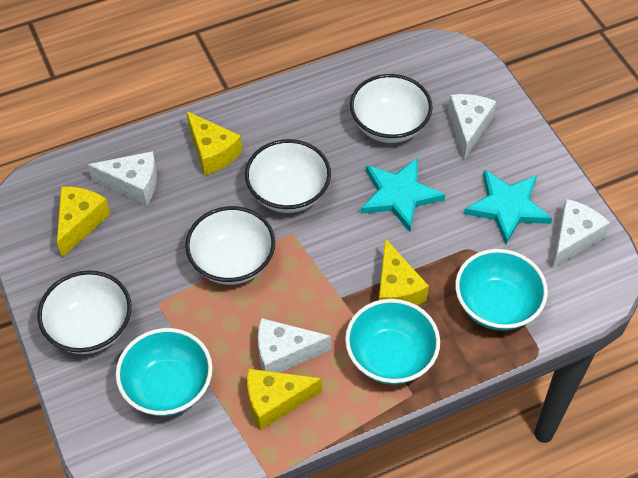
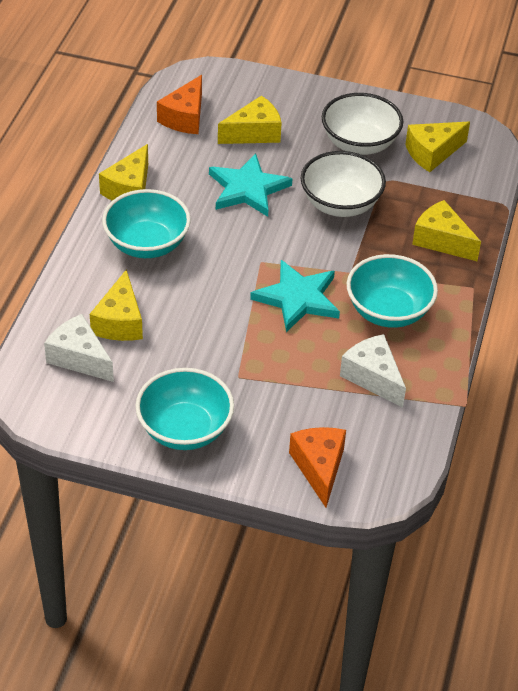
orange cheese: 0 -> 2
white bowl: 4 -> 2
white cheese: 4 -> 2
yellow cheese: 4 -> 5

